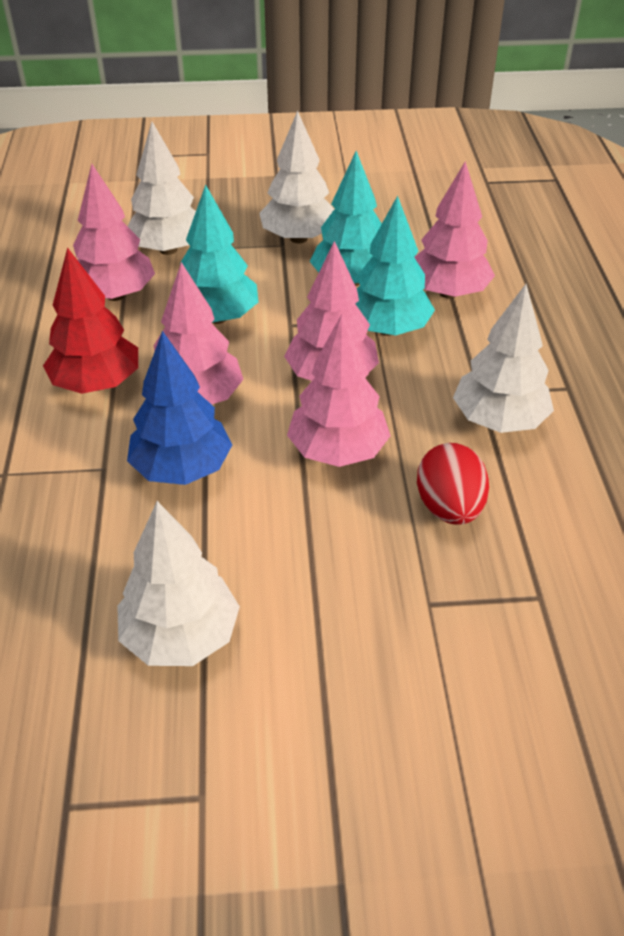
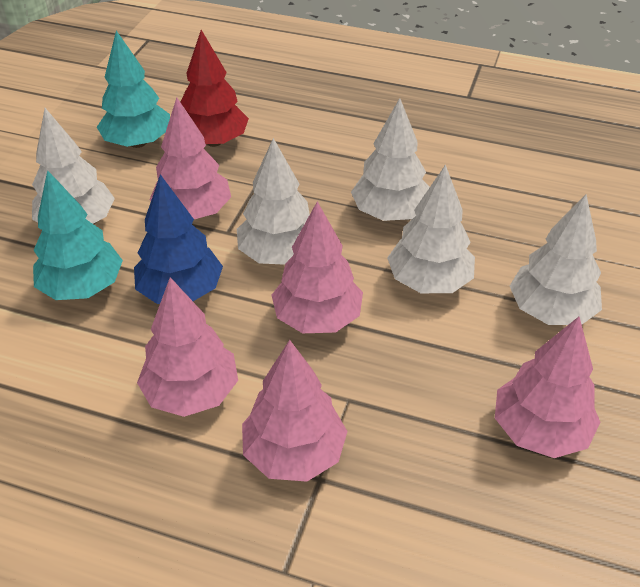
red egg: 1 -> 0
turquoise tree: 3 -> 2
white tree: 4 -> 5

